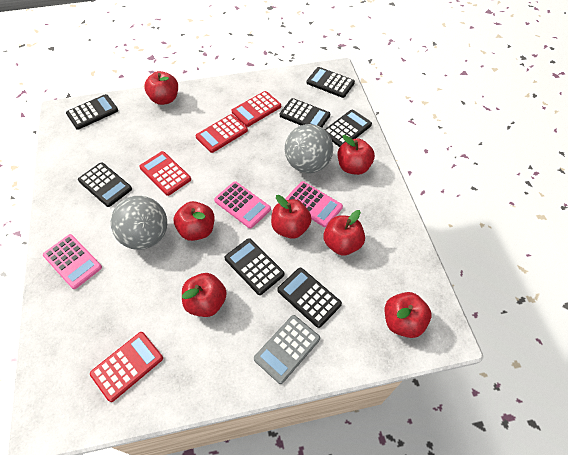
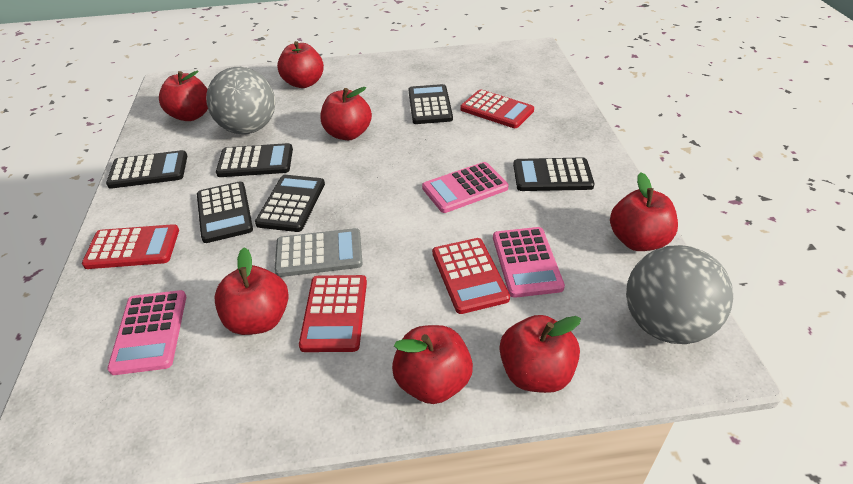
black calculator: 7 -> 6

